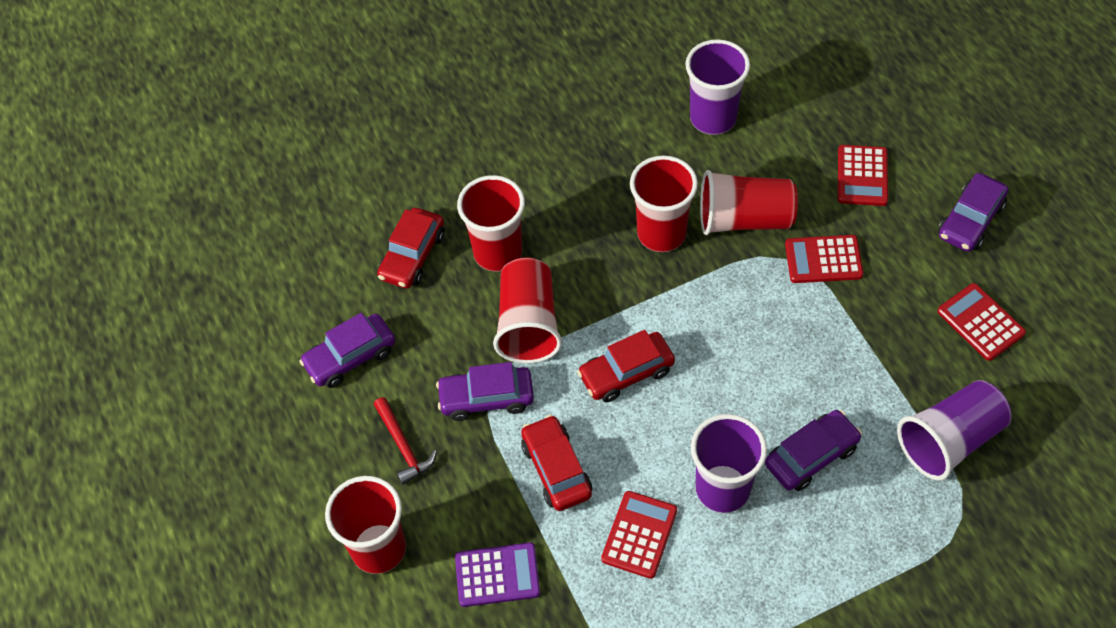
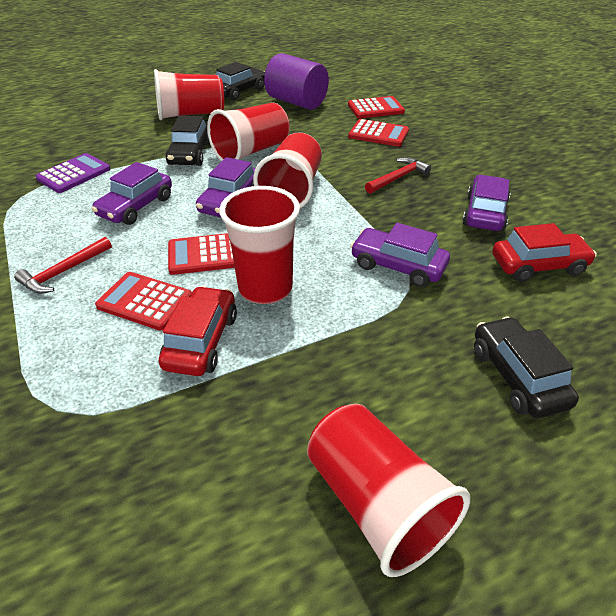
black car: 0 -> 3
purple cup: 3 -> 0
purple cylinder: 0 -> 1
red car: 3 -> 2
red hammer: 1 -> 2

